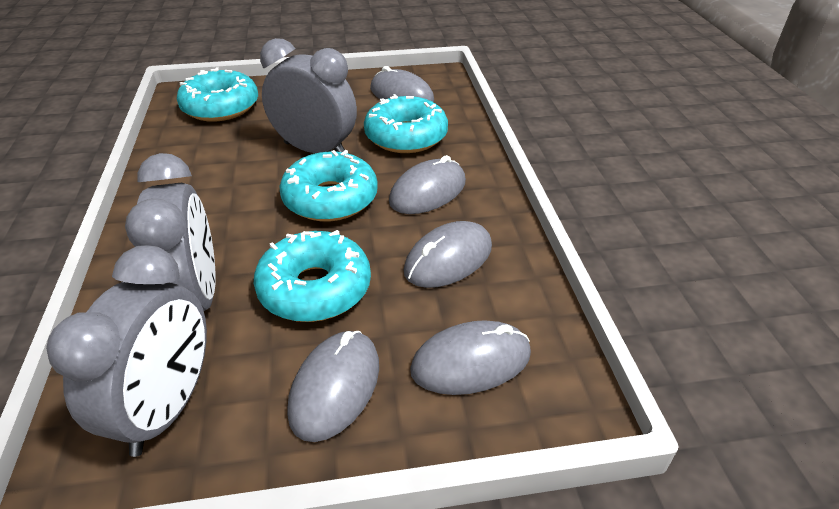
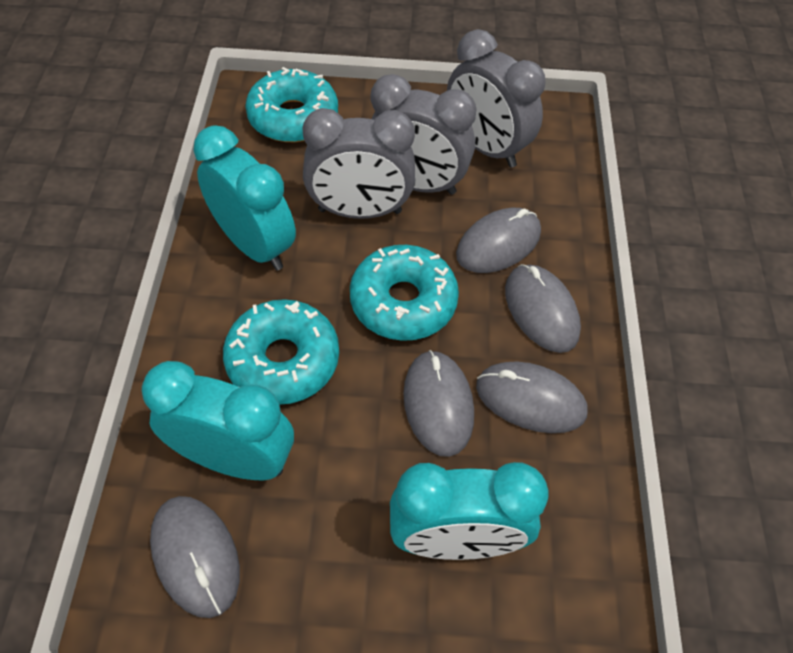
turquoise clock: 0 -> 3
turquoise donut: 4 -> 3

